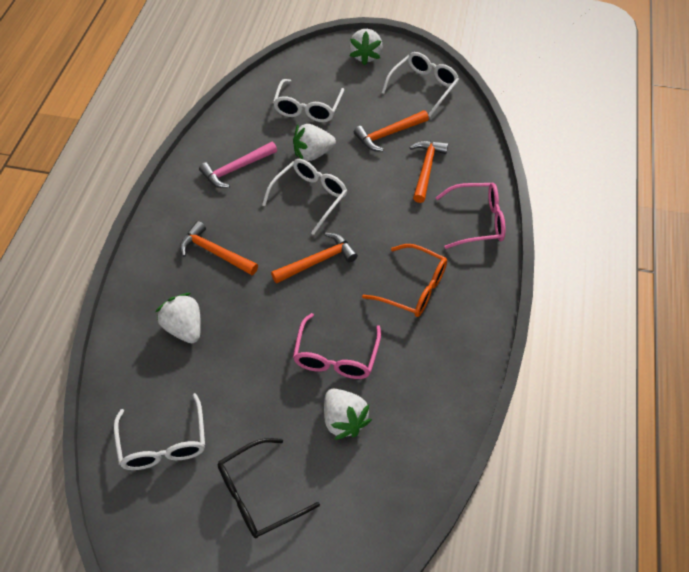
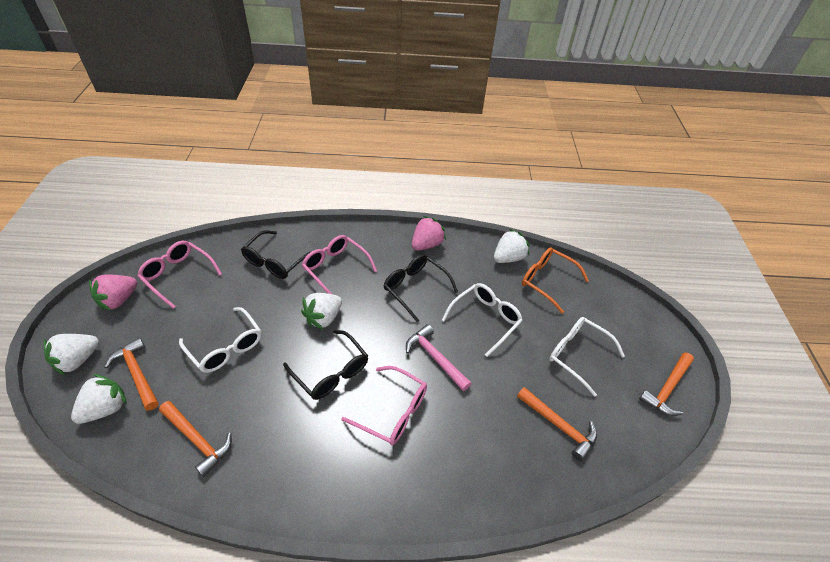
black glasses: 1 -> 3
pink glasses: 2 -> 3
pink strawberry: 0 -> 2
white glasses: 4 -> 3

